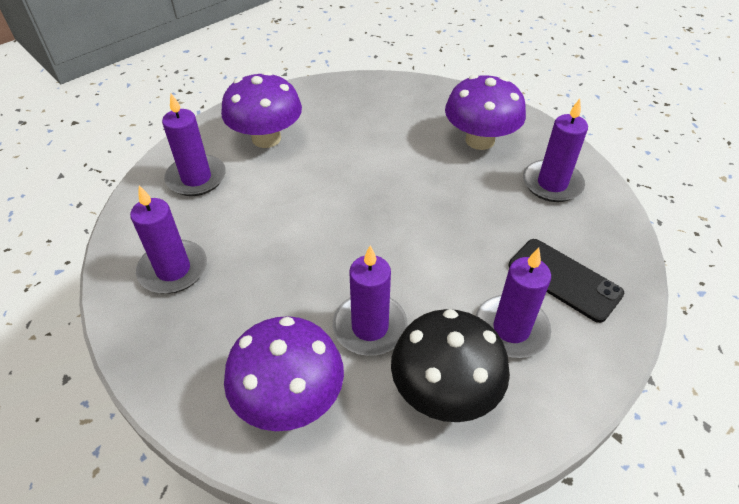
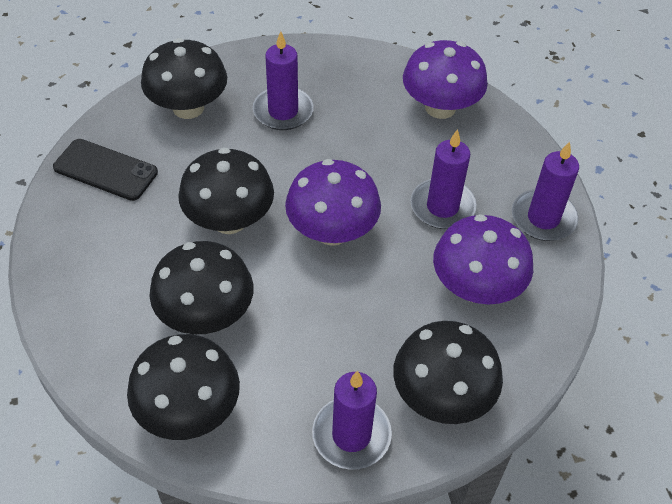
black mushroom: 1 -> 5
purple candle: 5 -> 4

